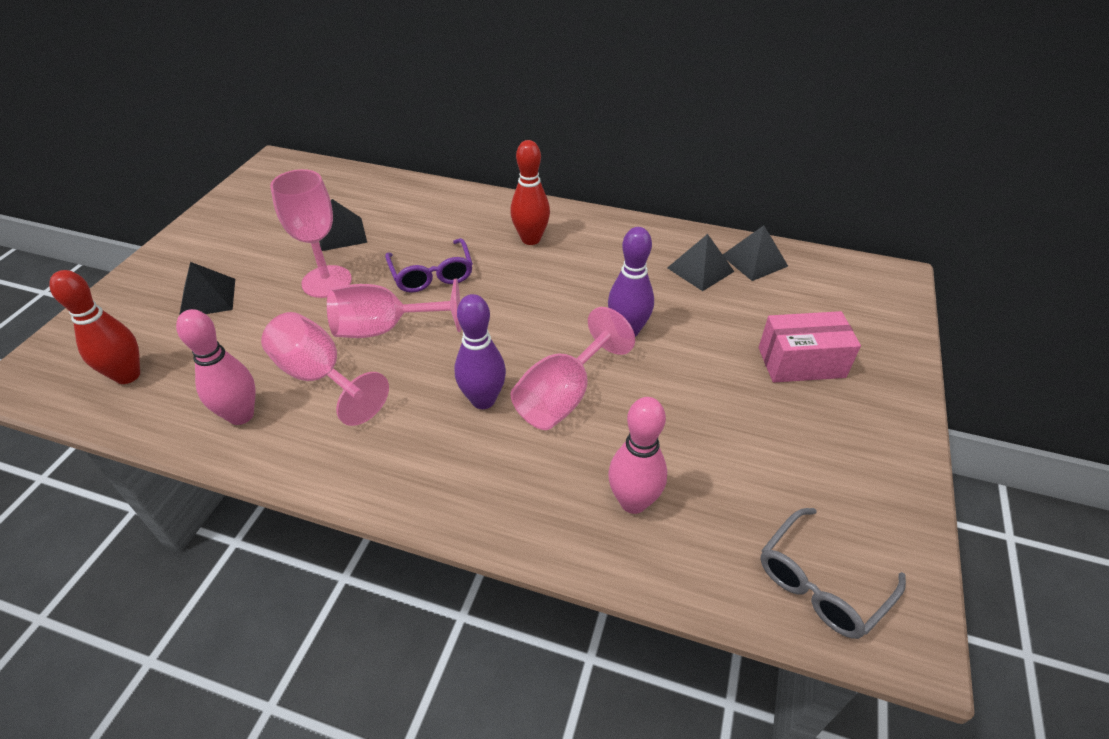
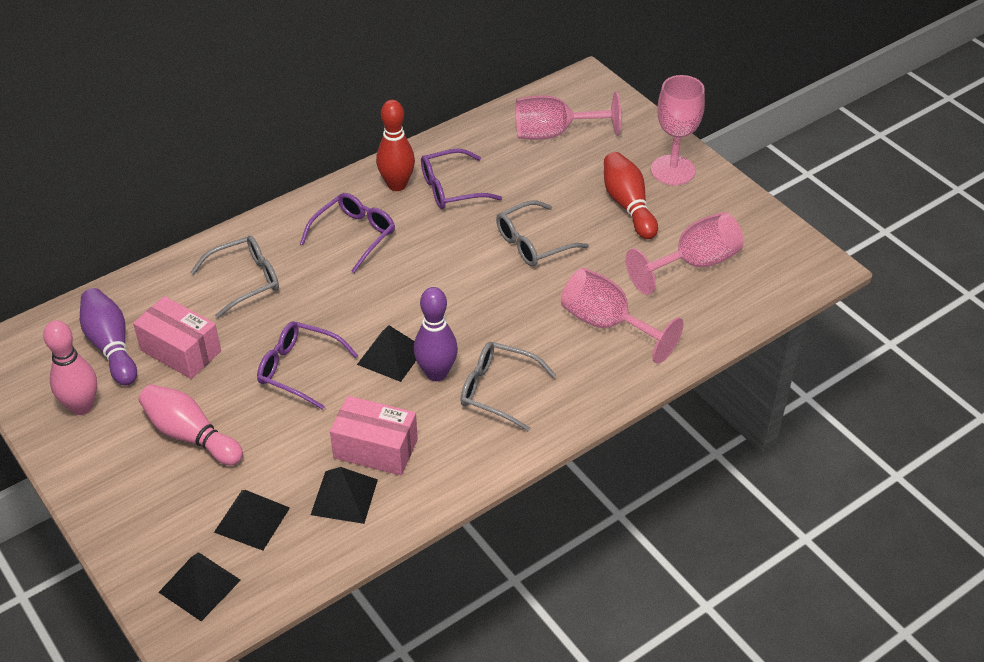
grey glasses: 1 -> 3
pink box: 1 -> 2
purple glasses: 1 -> 3

